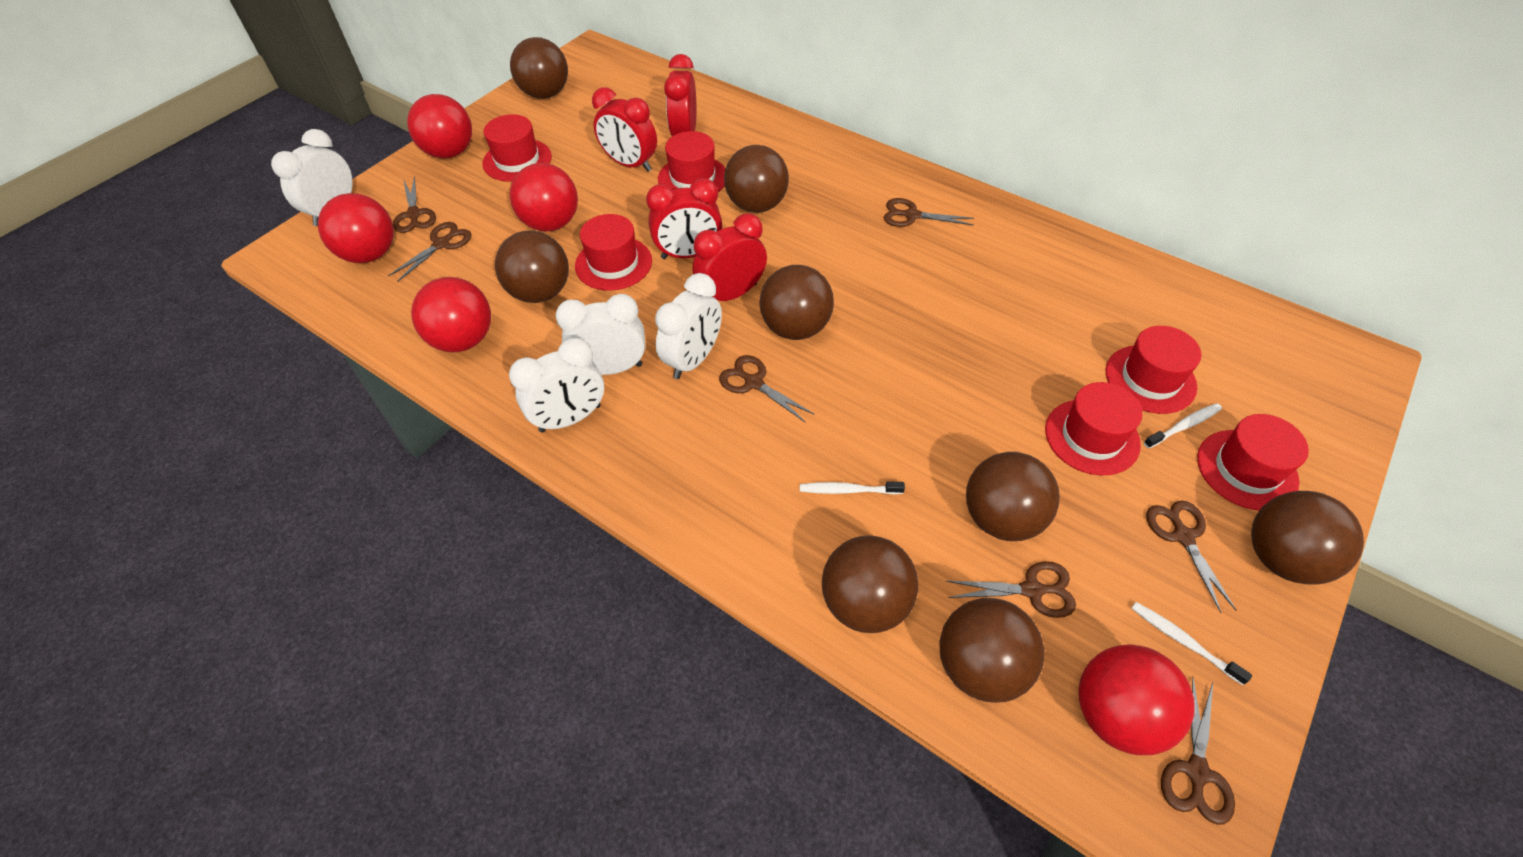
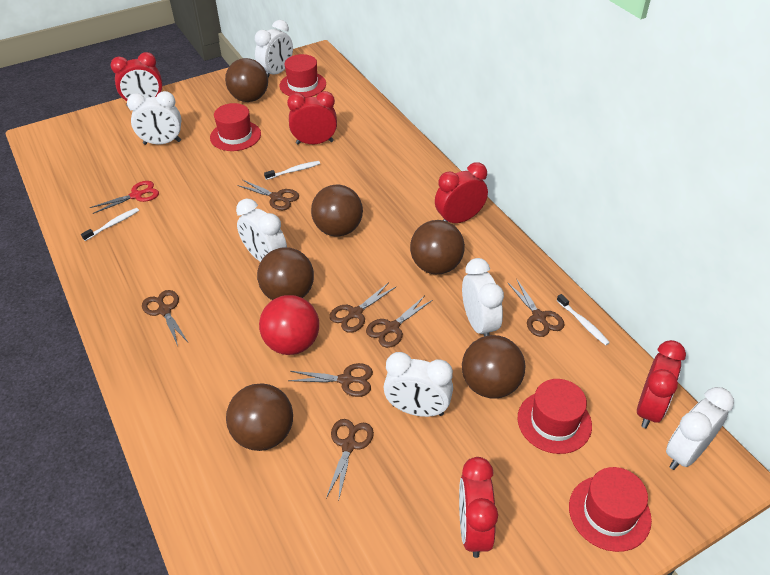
brown ball: 8 -> 6
red ball: 5 -> 1
red clock: 4 -> 5
red hat: 6 -> 4
red scissors: 0 -> 1
white clock: 4 -> 6

